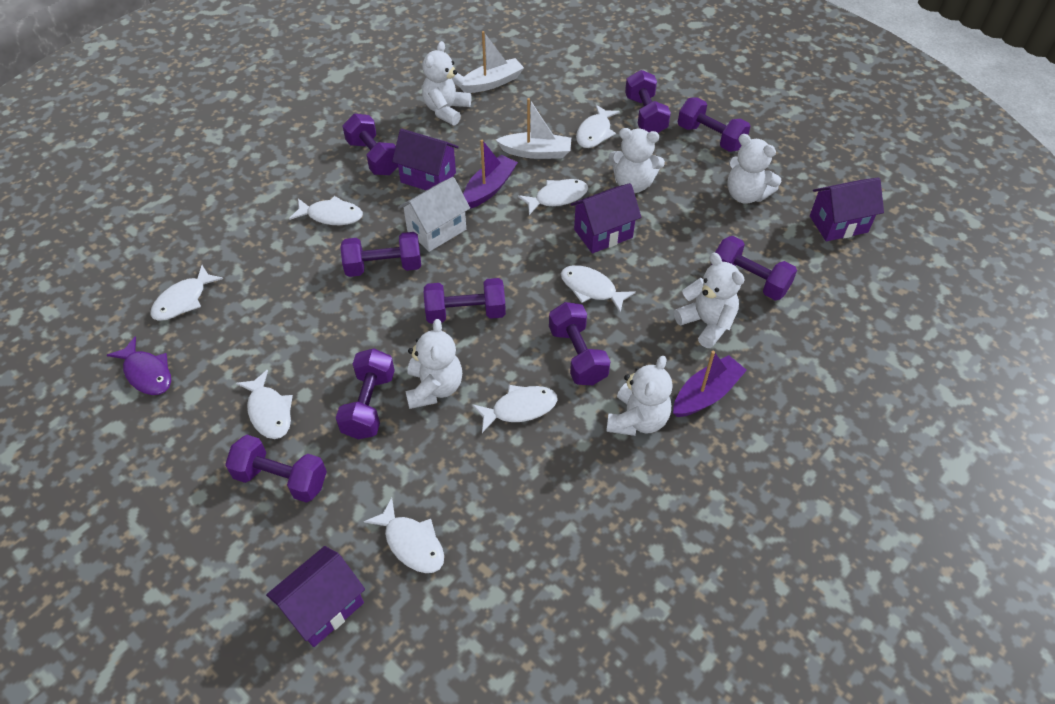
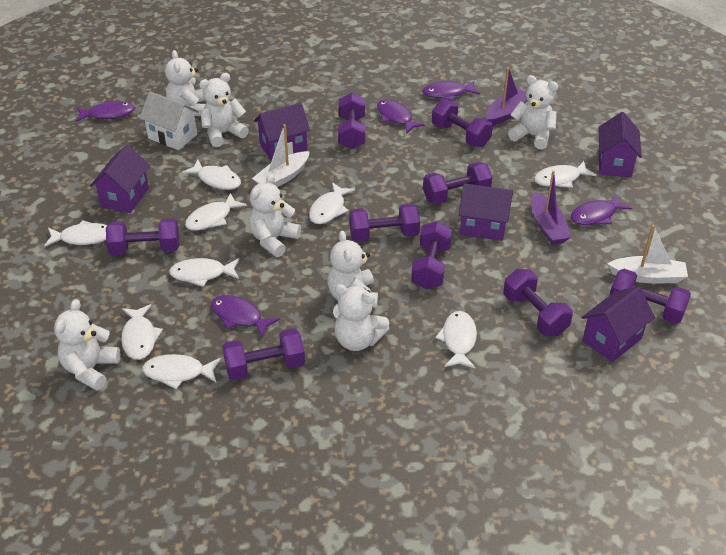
purple fish: 1 -> 5
purple house: 4 -> 5
white fish: 8 -> 9
white teddy bear: 6 -> 7

